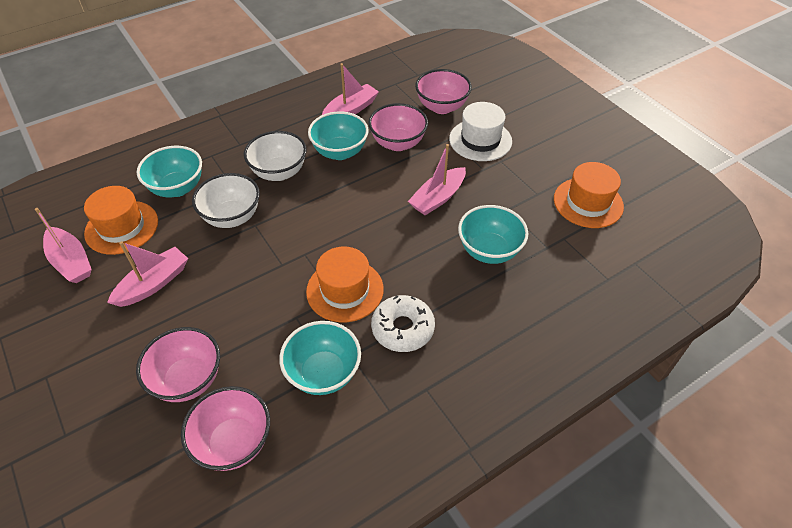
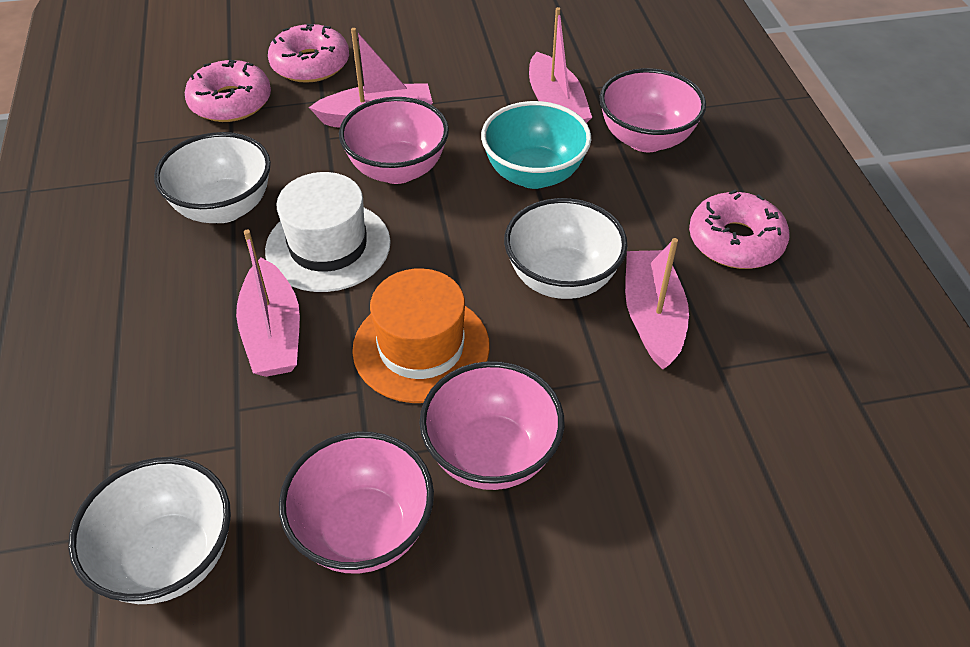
orange hat: 3 -> 1
pink donut: 0 -> 3
turquoise bowl: 4 -> 1
white bowl: 2 -> 3
white donut: 1 -> 0

